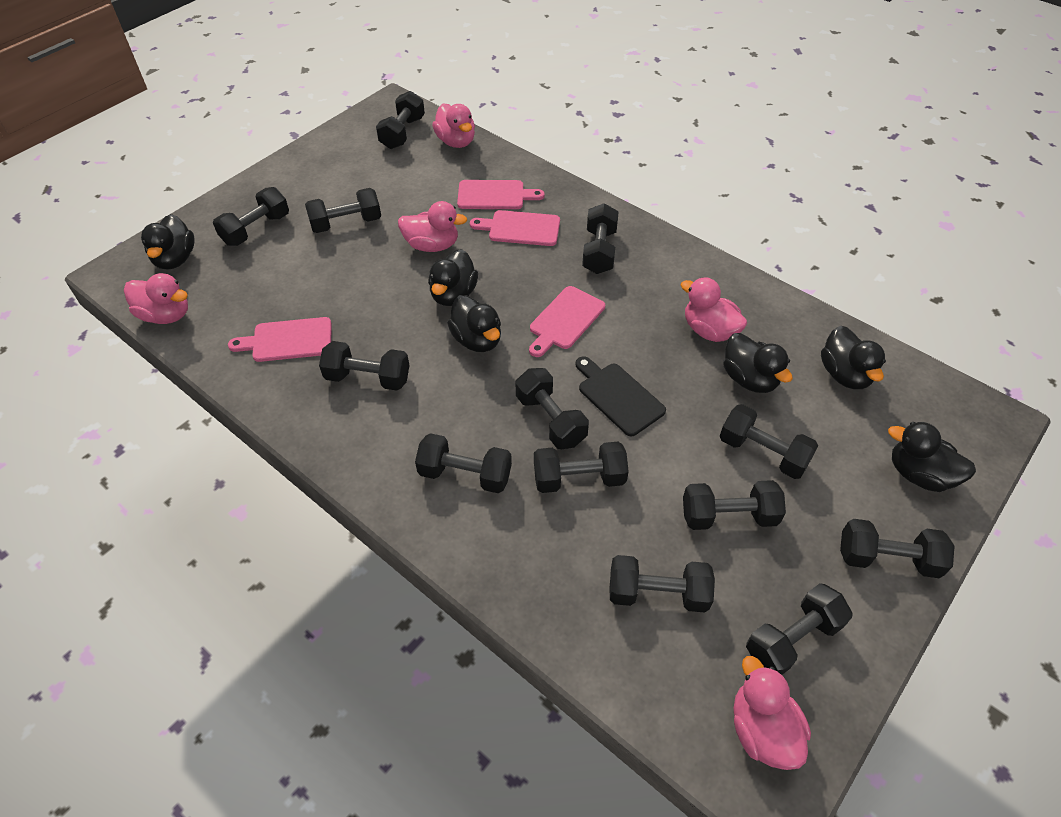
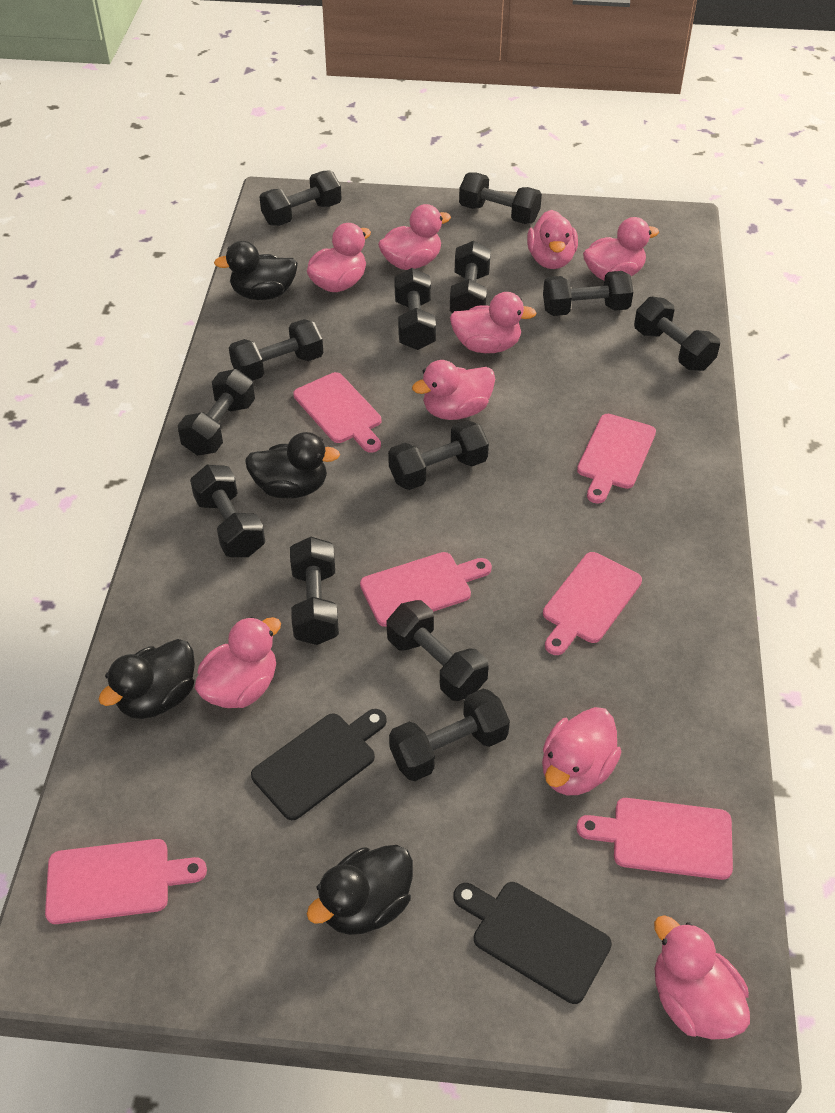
black cutting board: 1 -> 2
black duck: 6 -> 4
pink cutting board: 4 -> 6
pink duck: 5 -> 9

